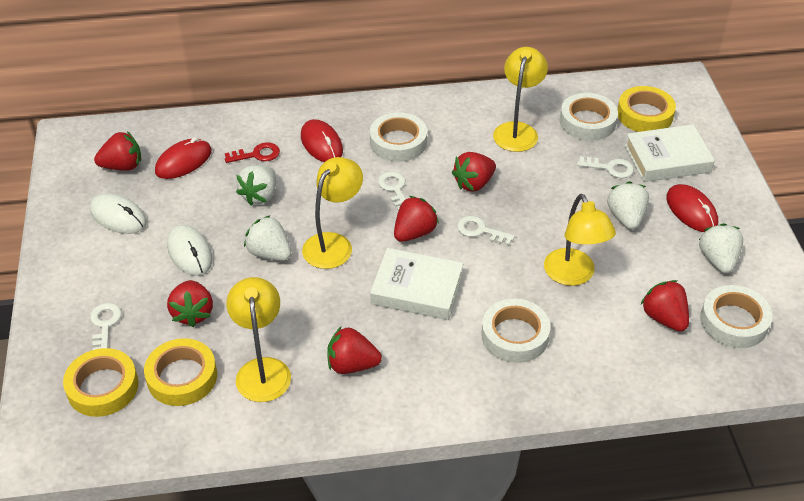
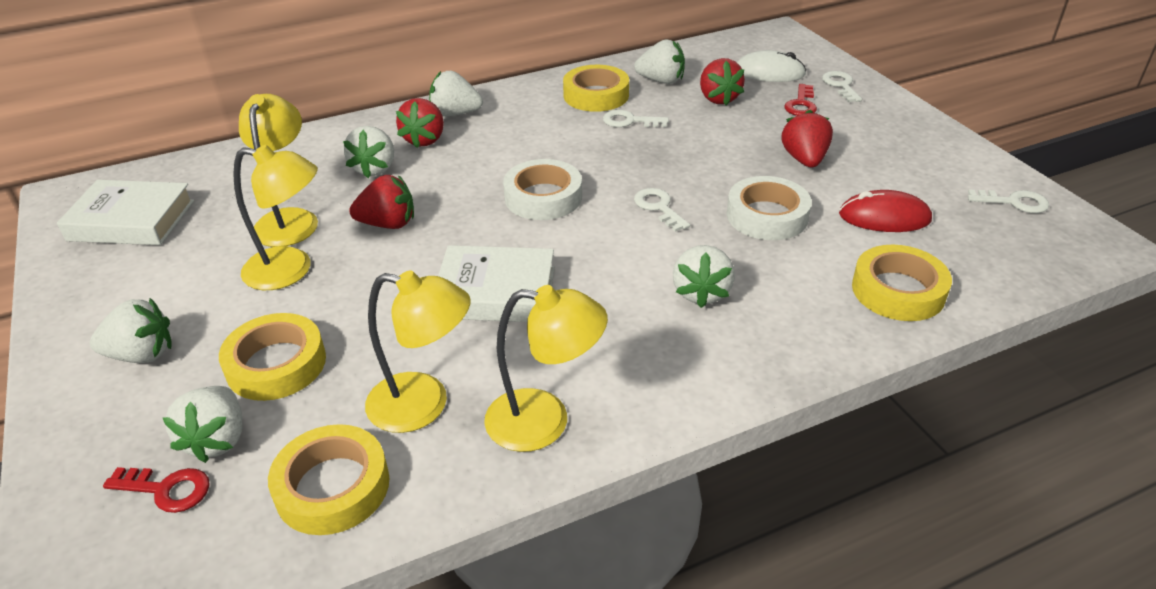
red key: 1 -> 2
red mouse: 3 -> 1
red strawberry: 6 -> 4
white mouse: 2 -> 1
white strawberry: 4 -> 6
white tape: 4 -> 2
yellow tape: 3 -> 4

